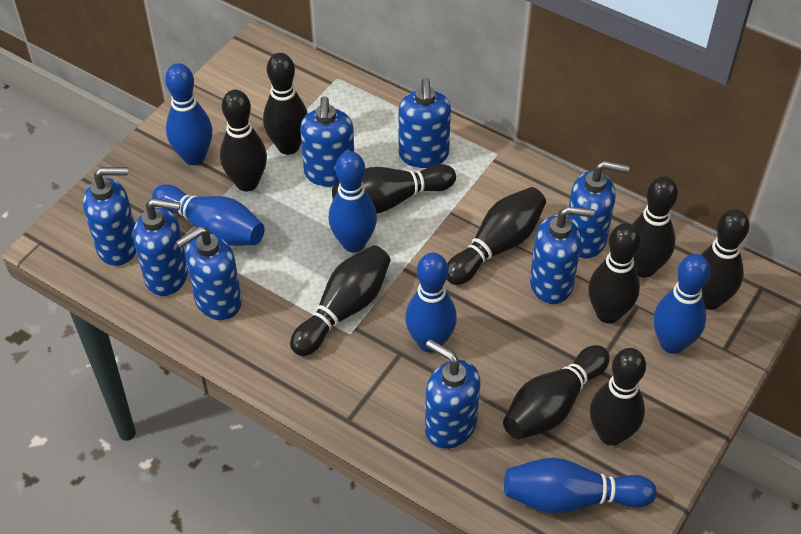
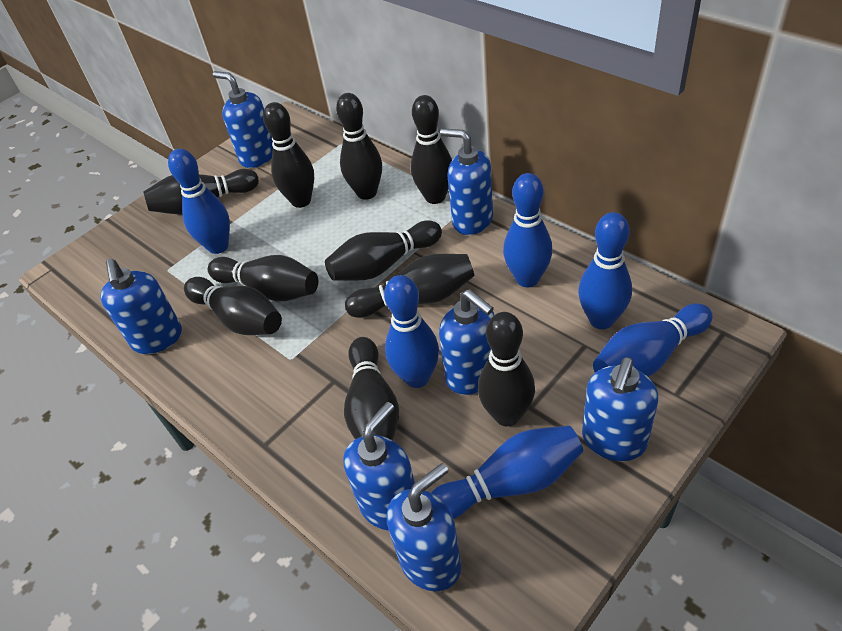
blue soap dispenser: 8 -> 7

